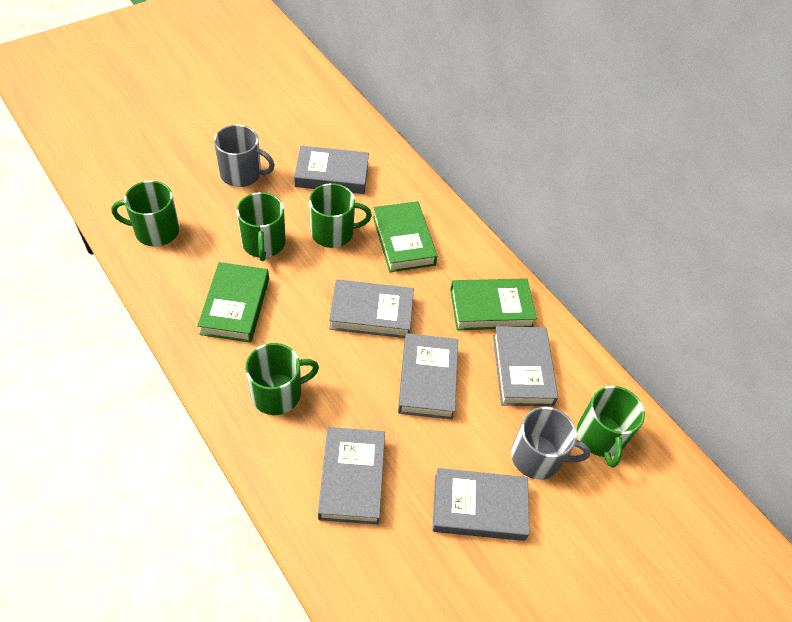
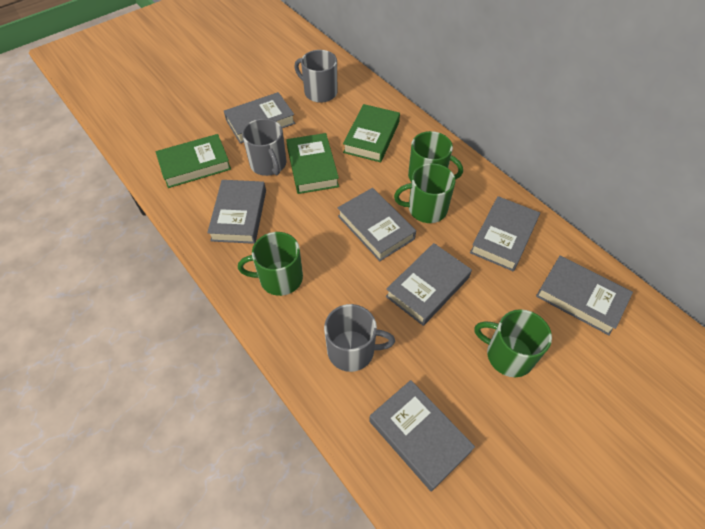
green mug: 5 -> 4
grey book: 6 -> 7
grey mug: 2 -> 3

